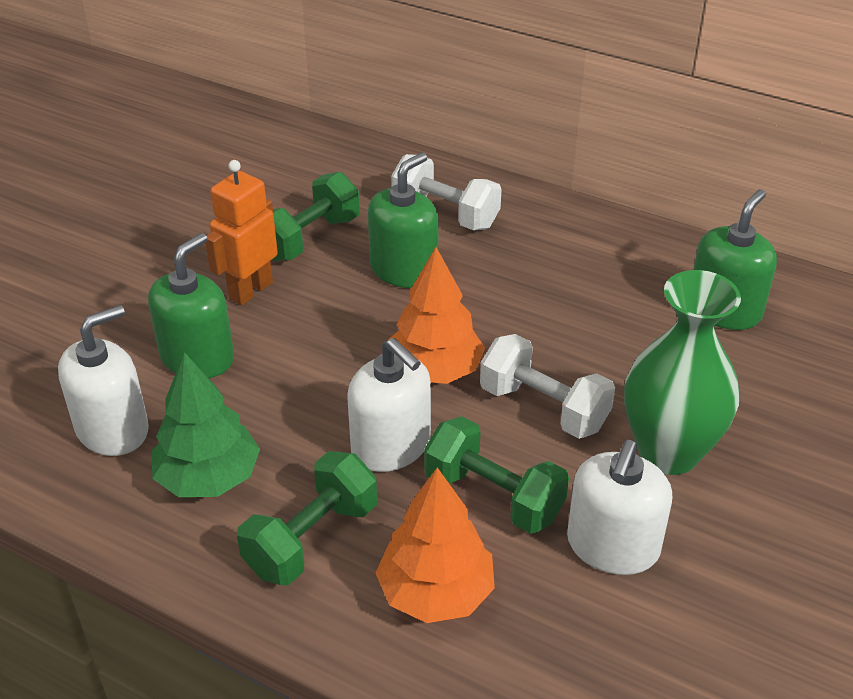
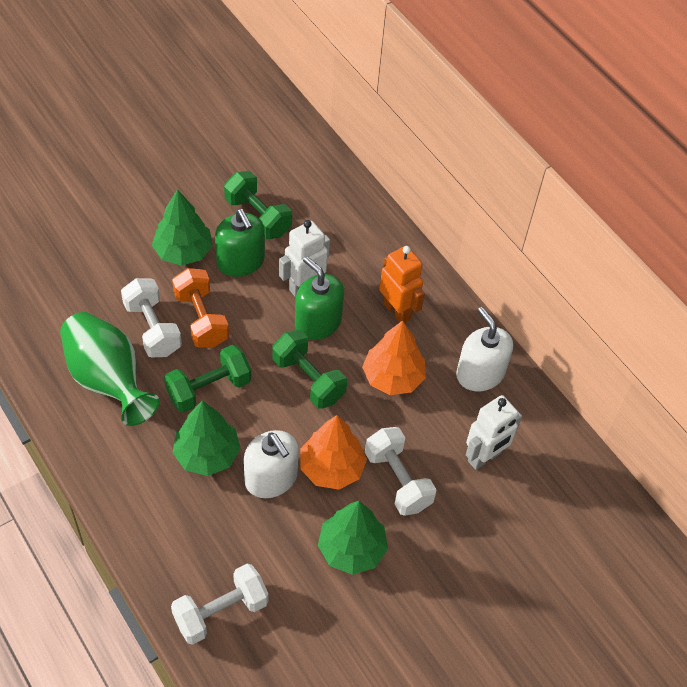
green soap dispenser: 3 -> 2
green tree: 1 -> 3
orange dumbbell: 0 -> 1
white dumbbell: 2 -> 3
white robot: 0 -> 2
white soap dispenser: 3 -> 2

